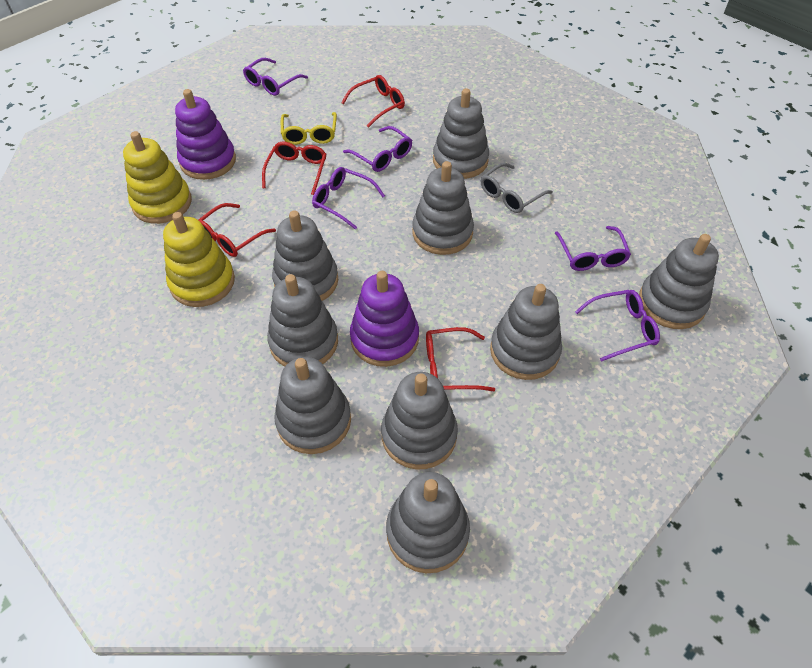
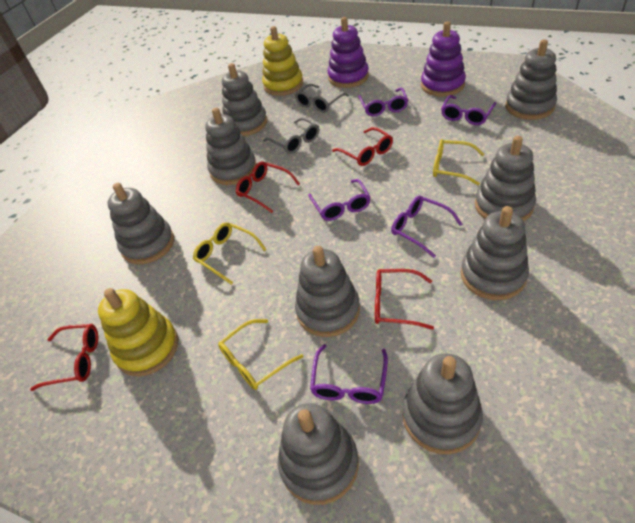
grey glasses: 1 -> 2
yellow glasses: 1 -> 3

